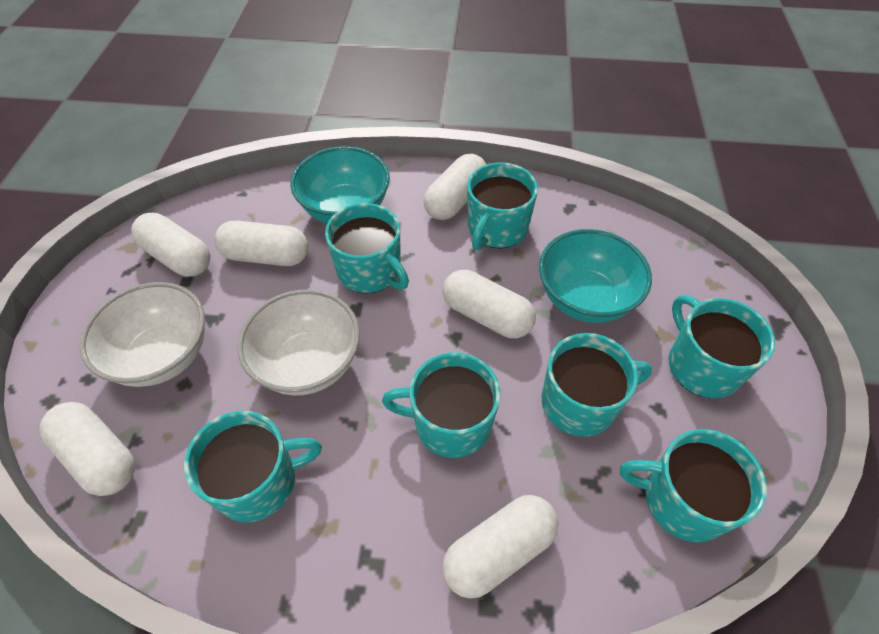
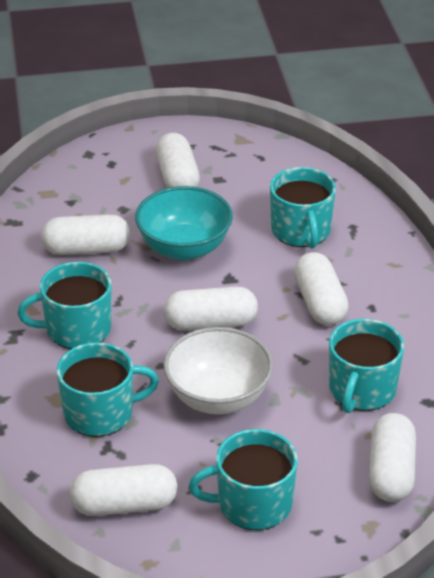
turquoise bowl: 2 -> 1
turquoise mug: 7 -> 5
white bowl: 2 -> 1

